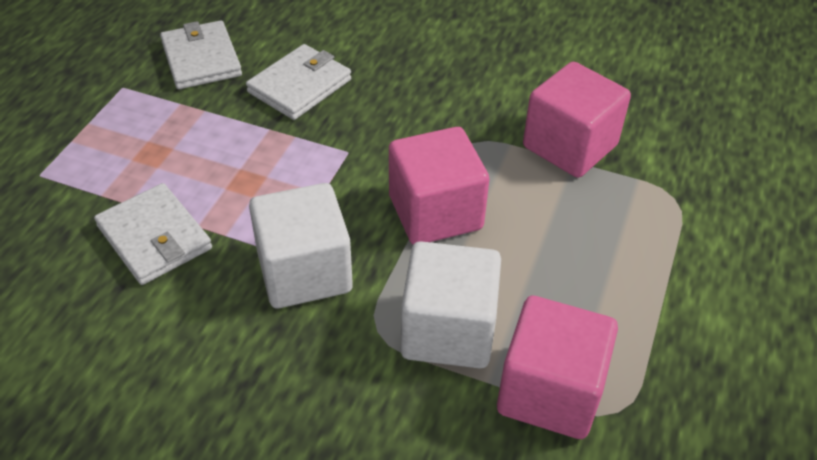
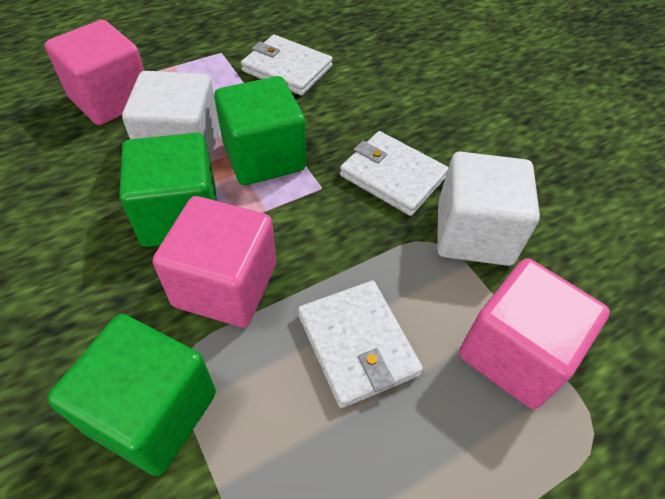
green cube: 0 -> 3

